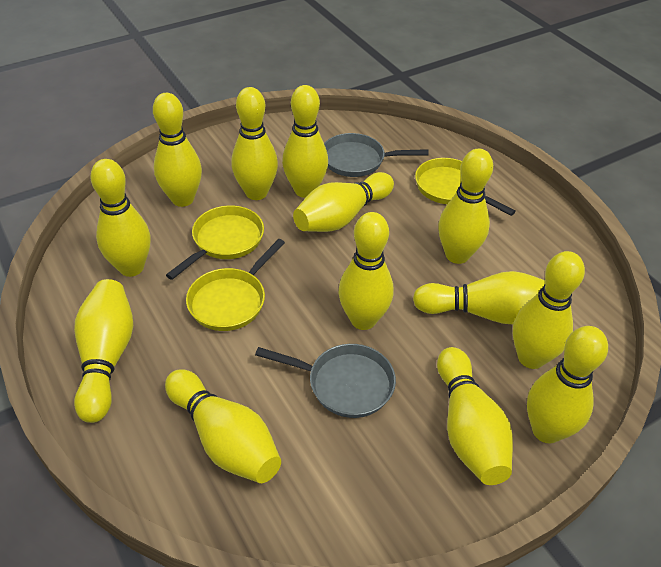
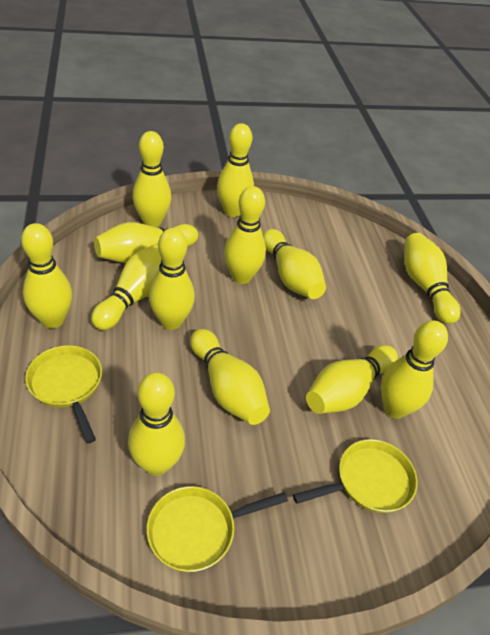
grey pan: 2 -> 0

